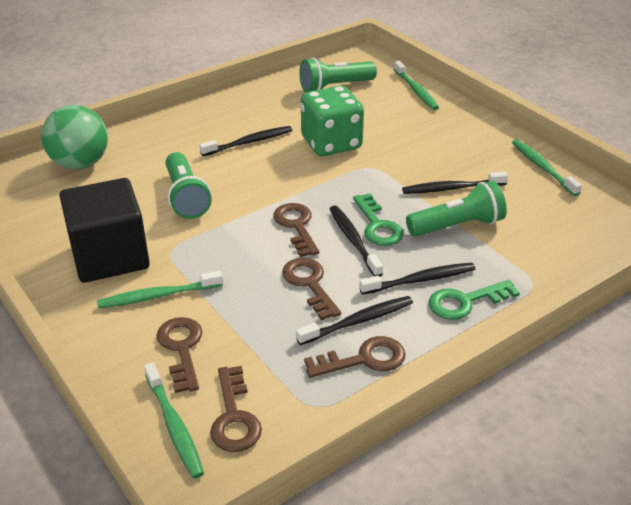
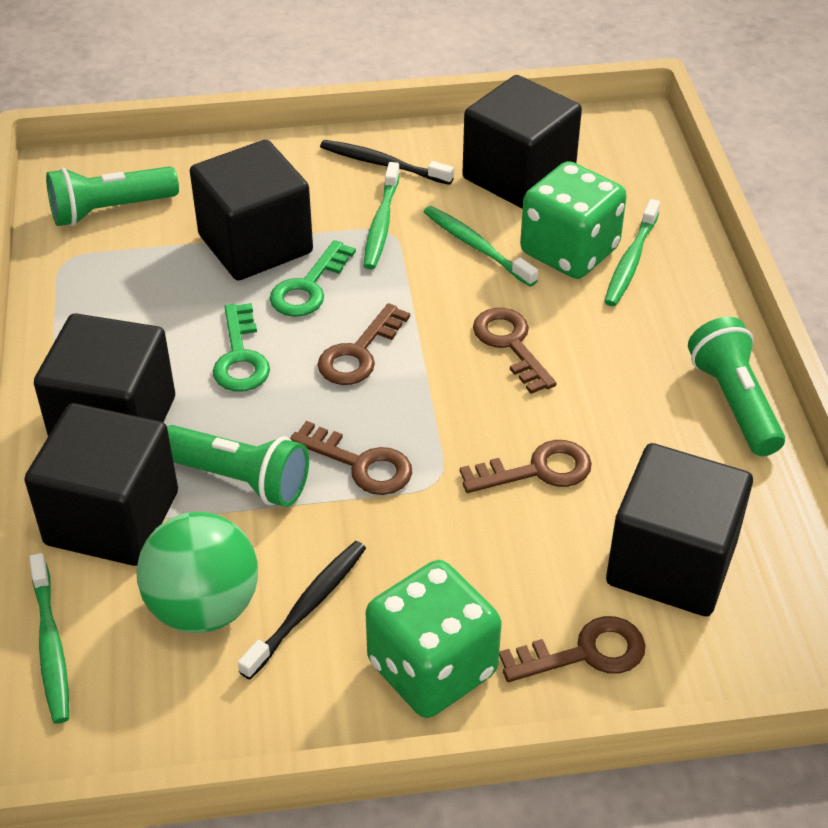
black cube: 1 -> 5
black toothbrush: 5 -> 2
green dice: 1 -> 2

